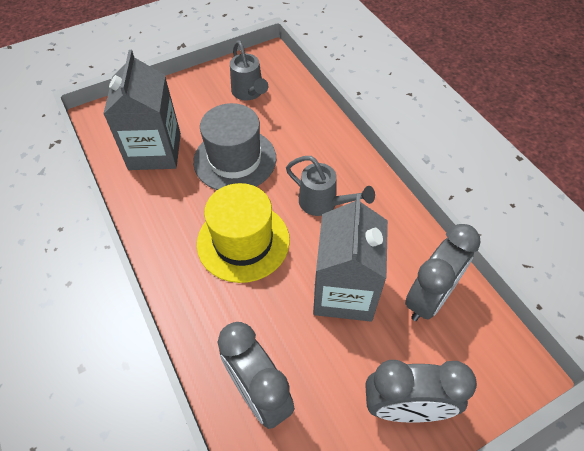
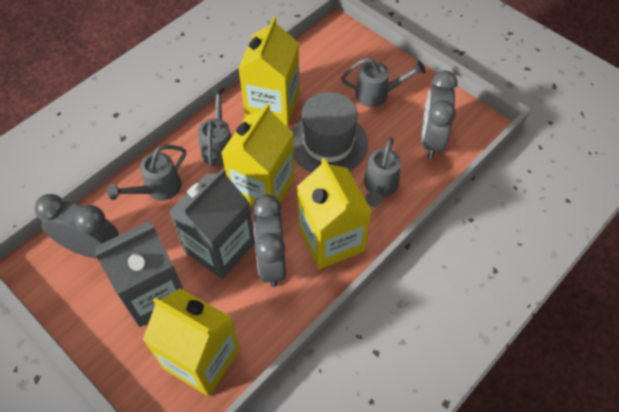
grey watering can: 2 -> 4
yellow carton: 0 -> 4
yellow hat: 1 -> 0

